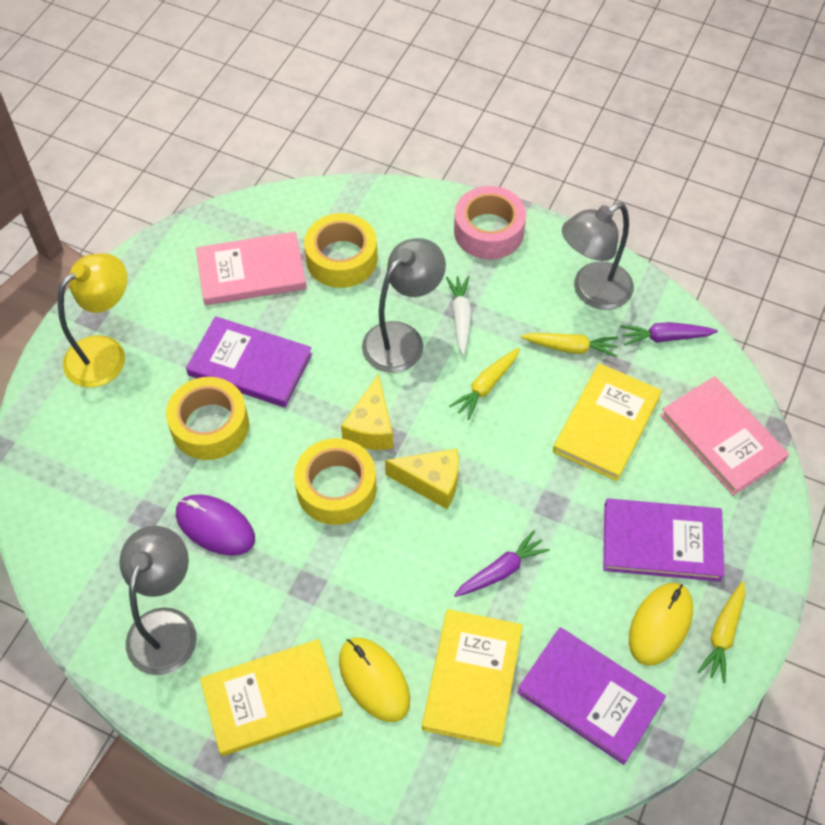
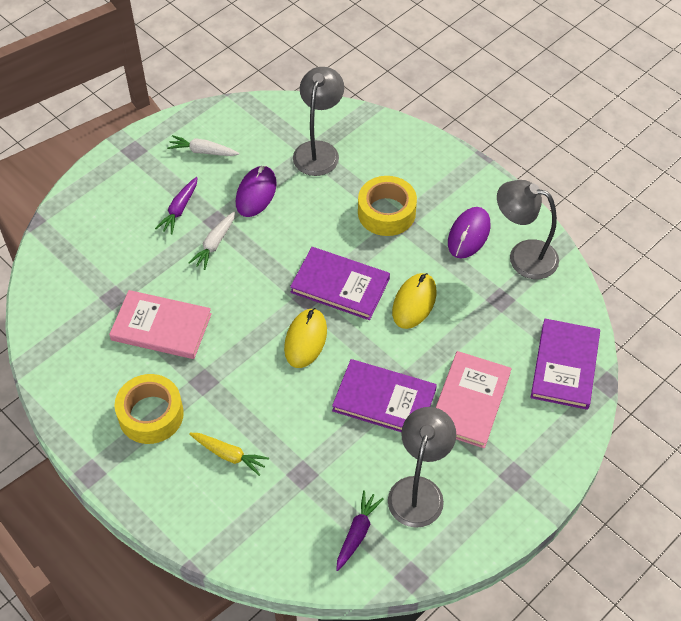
pink tape: 1 -> 0
purple mouse: 1 -> 2
white carrot: 1 -> 2
yellow book: 3 -> 0
yellow carrot: 3 -> 1
yellow cheese: 2 -> 0
yellow lamp: 1 -> 0
yellow tape: 3 -> 2

